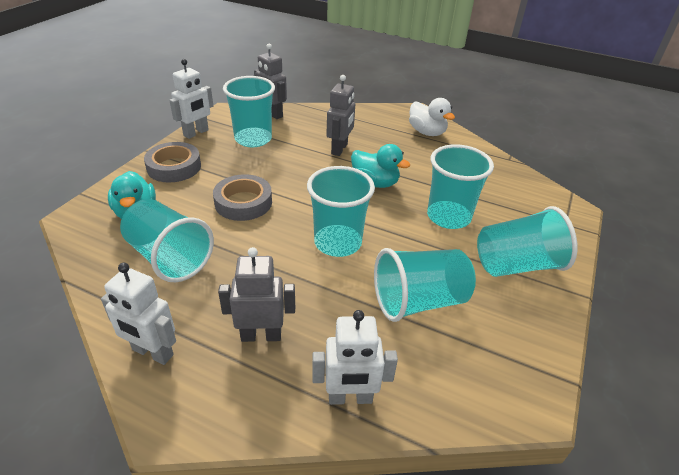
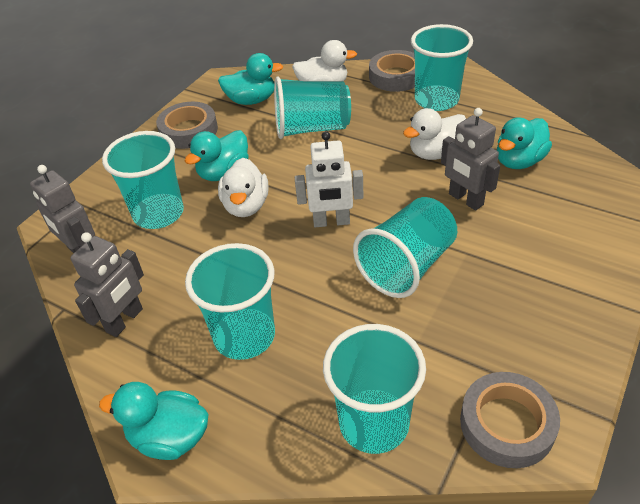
grey tape: 2 -> 3
turquoise duck: 2 -> 4
white duck: 1 -> 3
white robot: 3 -> 1

